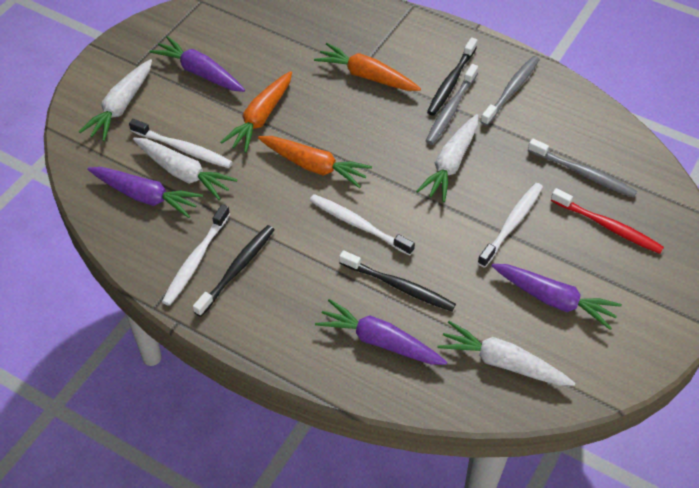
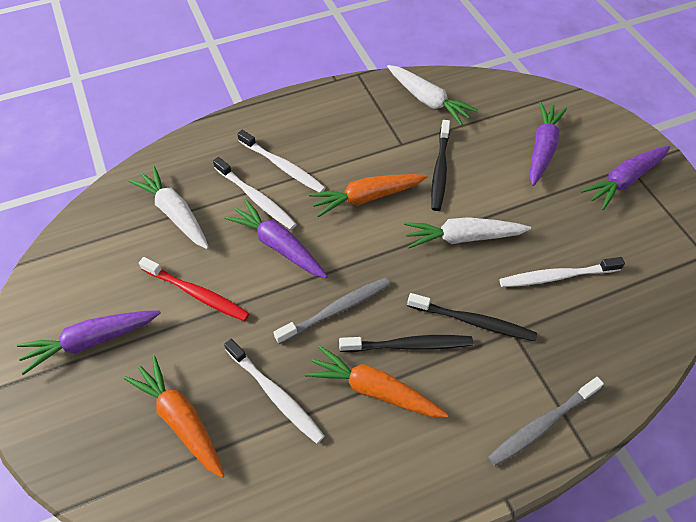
grey toothbrush: 3 -> 2
white carrot: 4 -> 3

